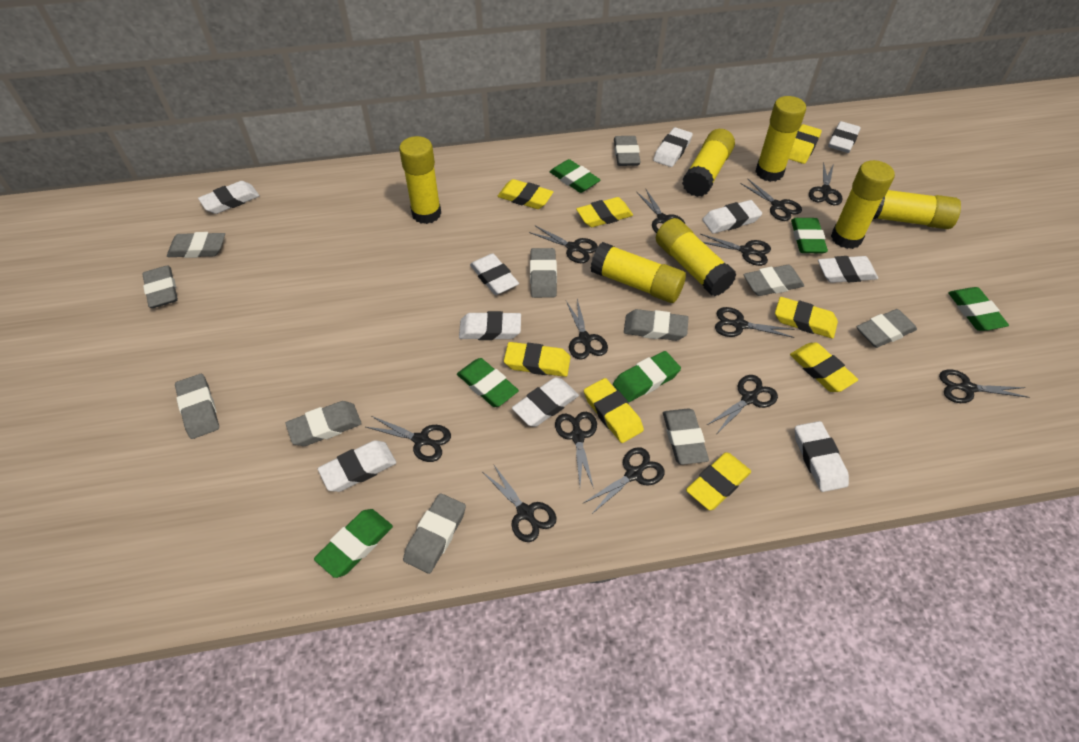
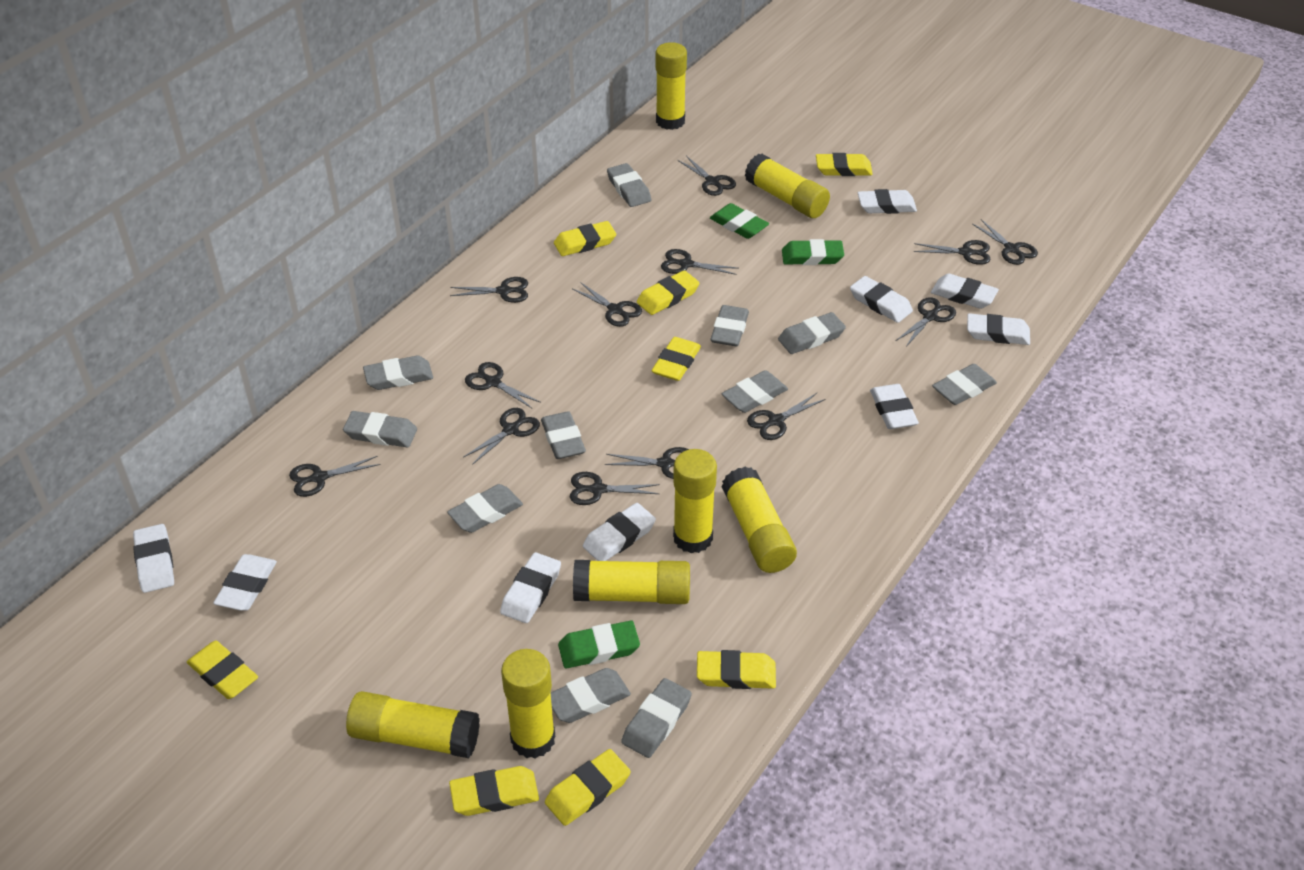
green eraser: 6 -> 3
white eraser: 10 -> 9

